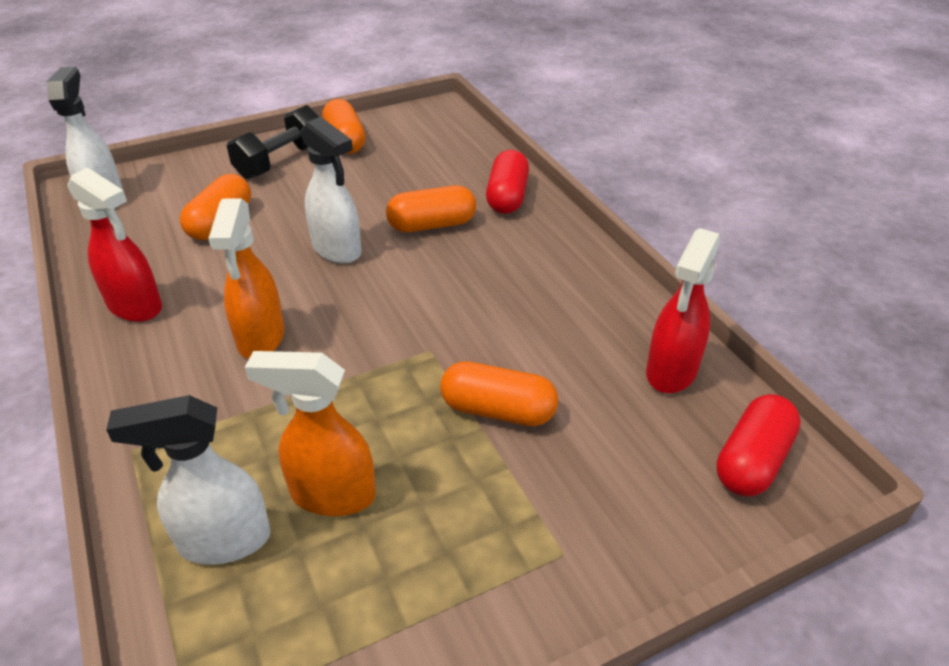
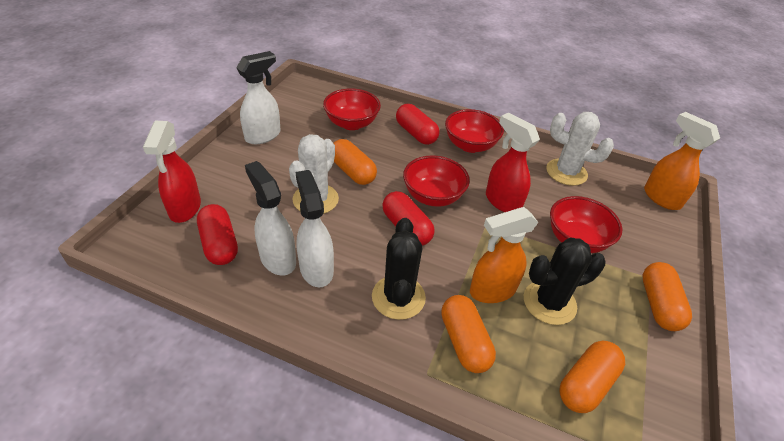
black cactus: 0 -> 2
black dumbbell: 1 -> 0
red bowl: 0 -> 4
red capsule: 2 -> 3
white cactus: 0 -> 2

